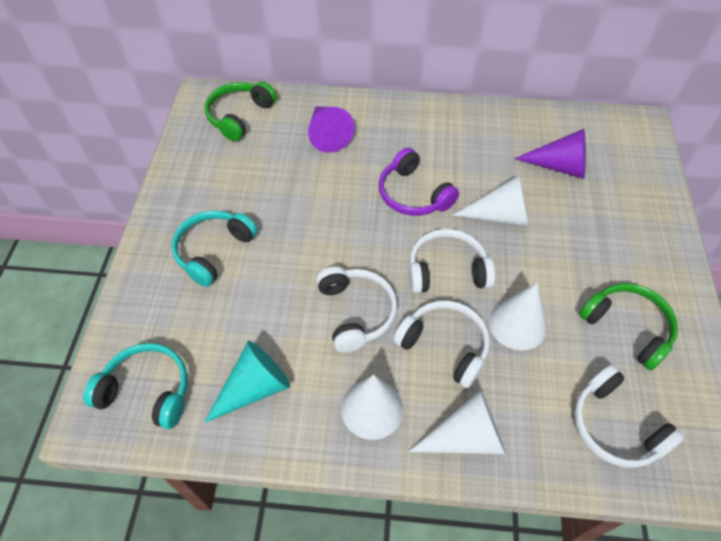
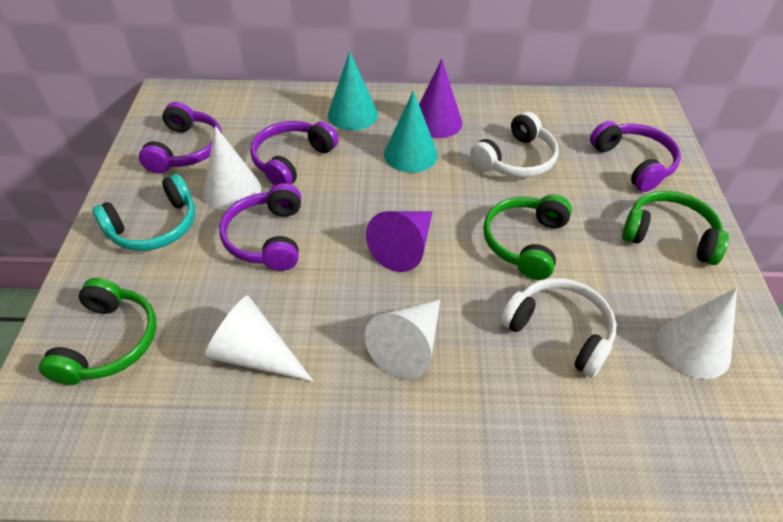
green headphones: 2 -> 3
purple headphones: 1 -> 4
turquoise cone: 1 -> 2
turquoise headphones: 2 -> 1
white headphones: 4 -> 2

